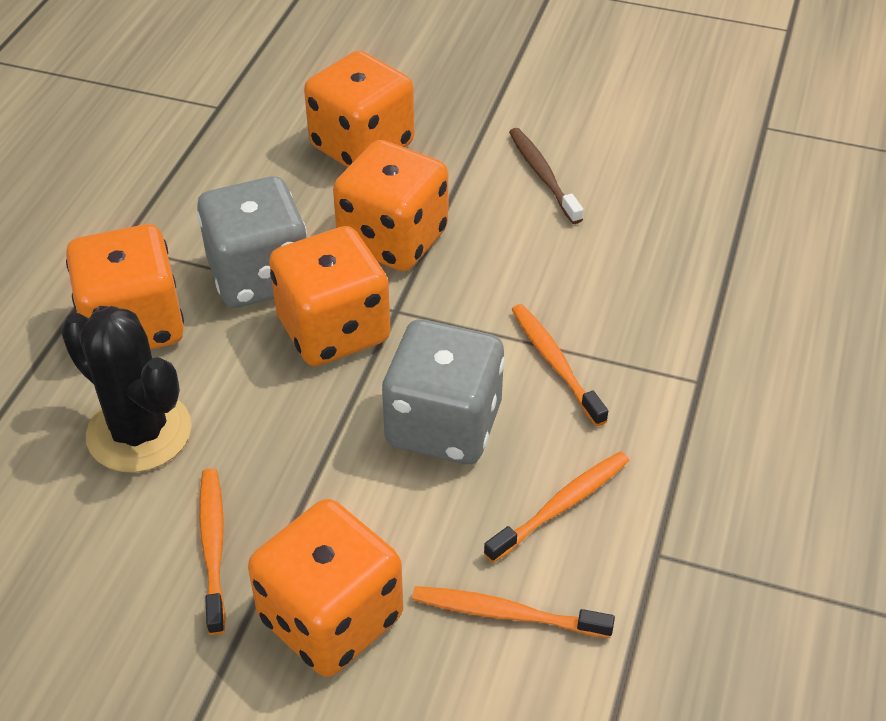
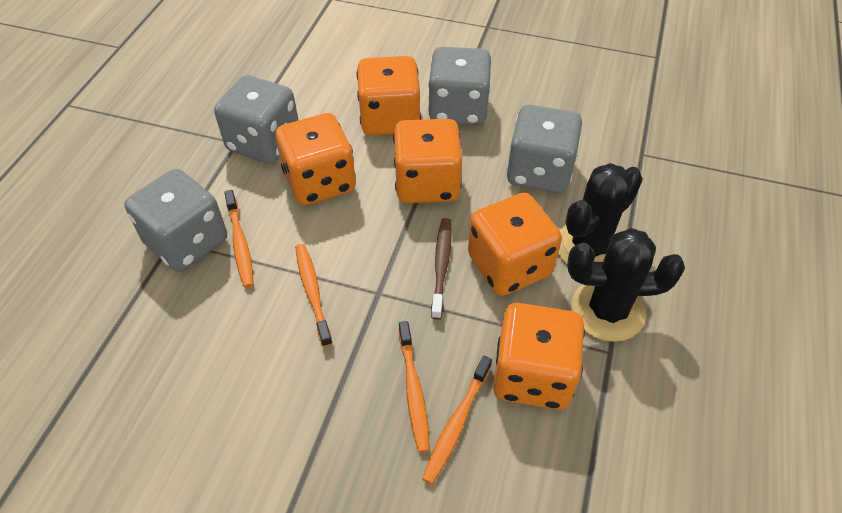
black cactus: 1 -> 2
grey dice: 2 -> 4

